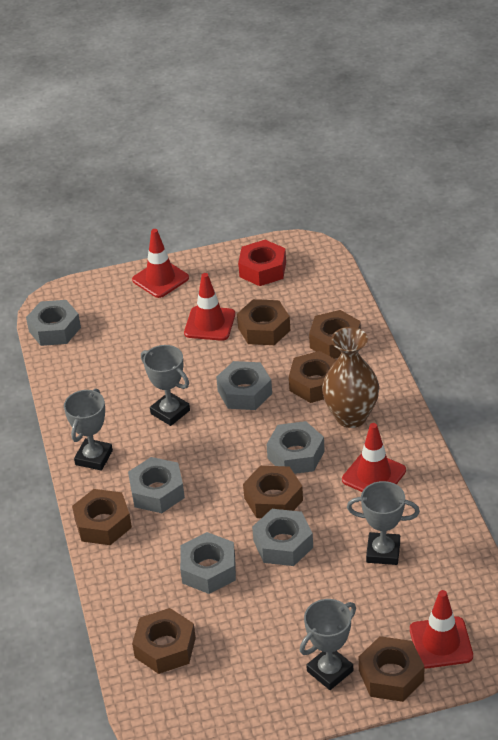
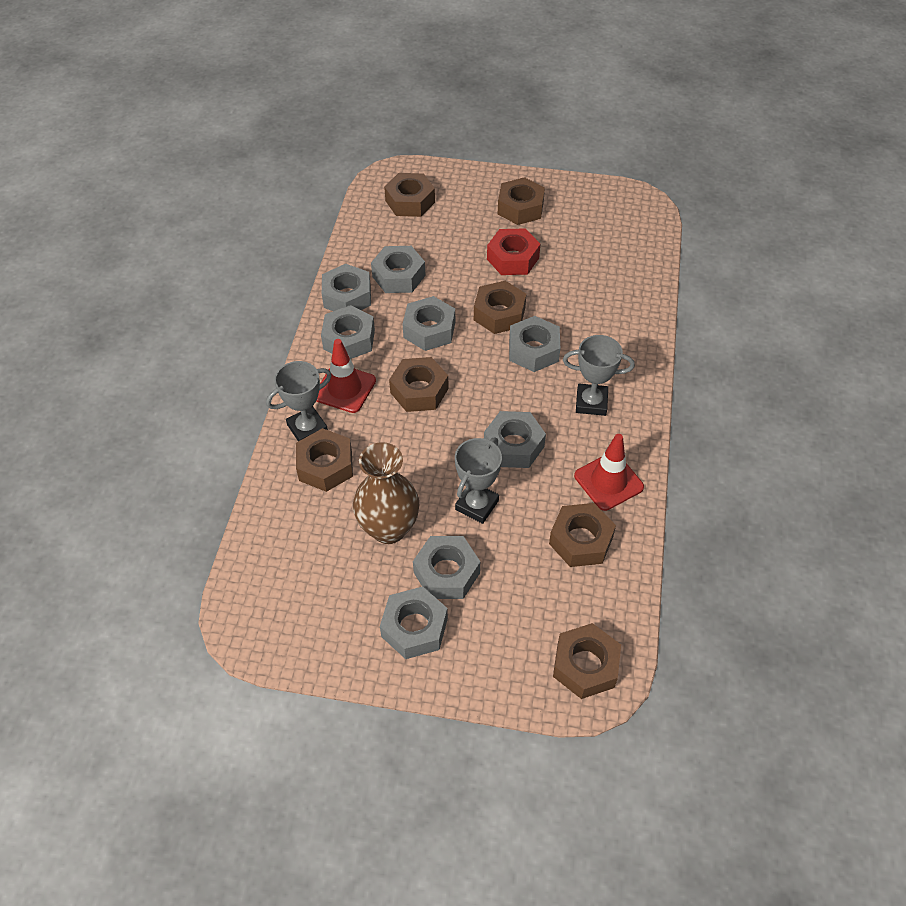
grey nut: 6 -> 8
grey trophy: 4 -> 3
red traffic cone: 4 -> 2

